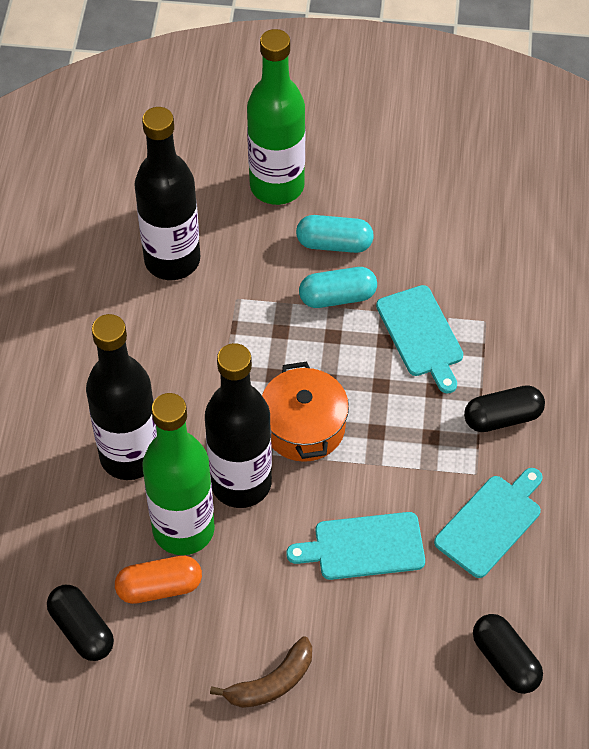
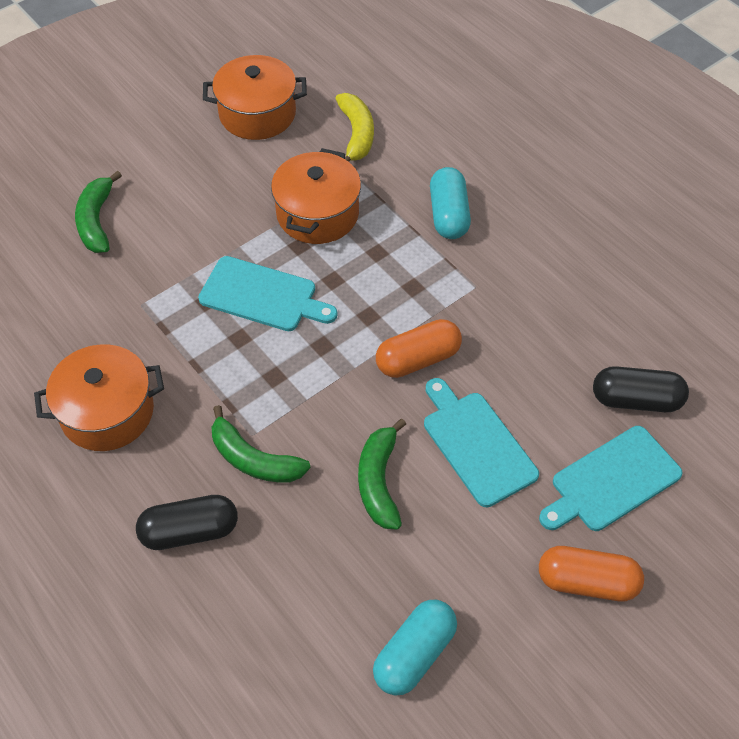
black bottle: 3 -> 0
black capsule: 3 -> 2
brown banana: 1 -> 0
green banana: 0 -> 3
green bottle: 2 -> 0
orange capsule: 1 -> 2
orange pot: 1 -> 3
yellow banana: 0 -> 1

